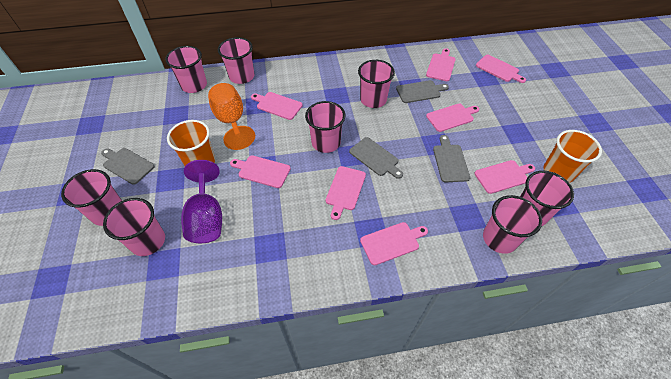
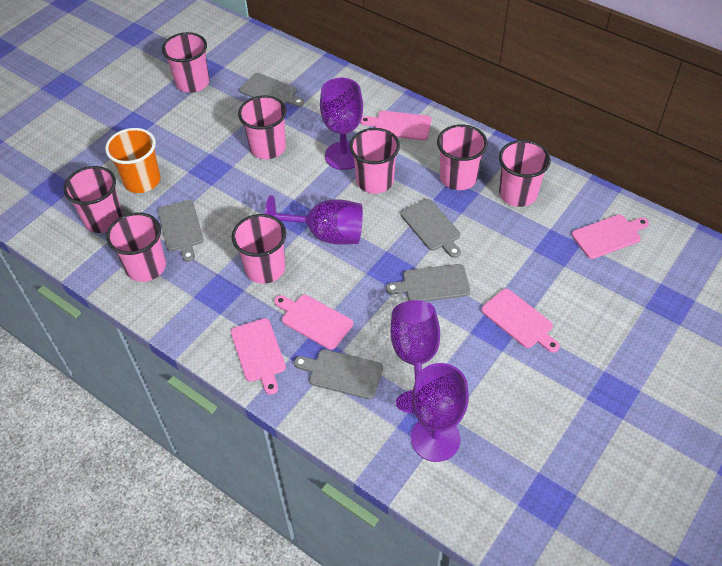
grey cutting board: 4 -> 5
orange cup: 2 -> 1
orange goblet: 1 -> 0
pink cutting board: 8 -> 5
purple goblet: 1 -> 4

